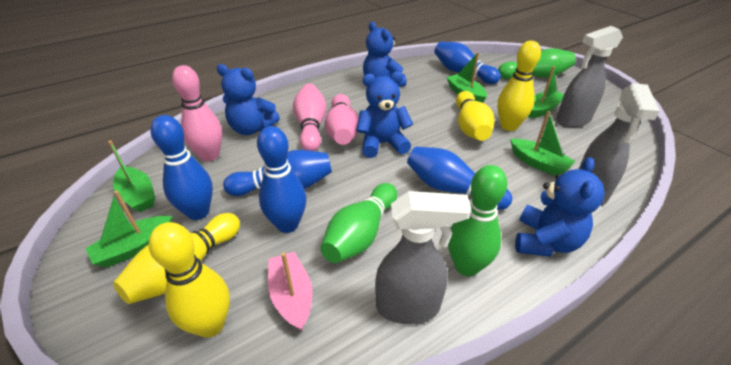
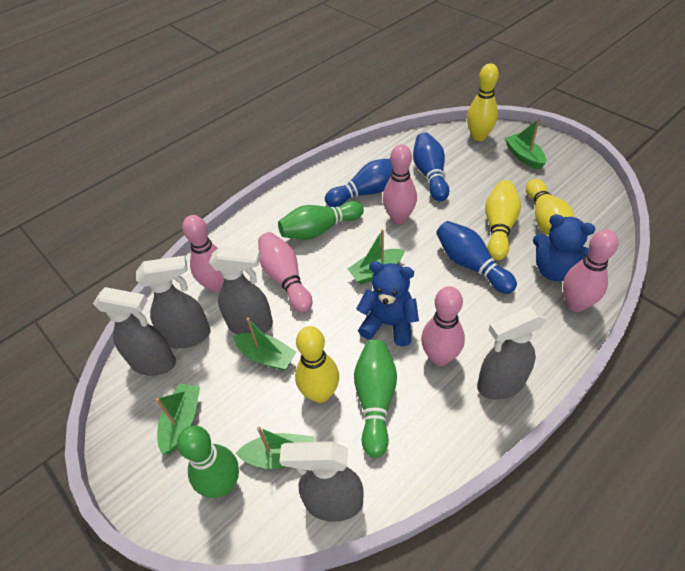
blue bowling pin: 5 -> 3
blue teddy bear: 4 -> 2
grey spray bottle: 3 -> 5
pink boat: 1 -> 0
pink bowling pin: 3 -> 5

